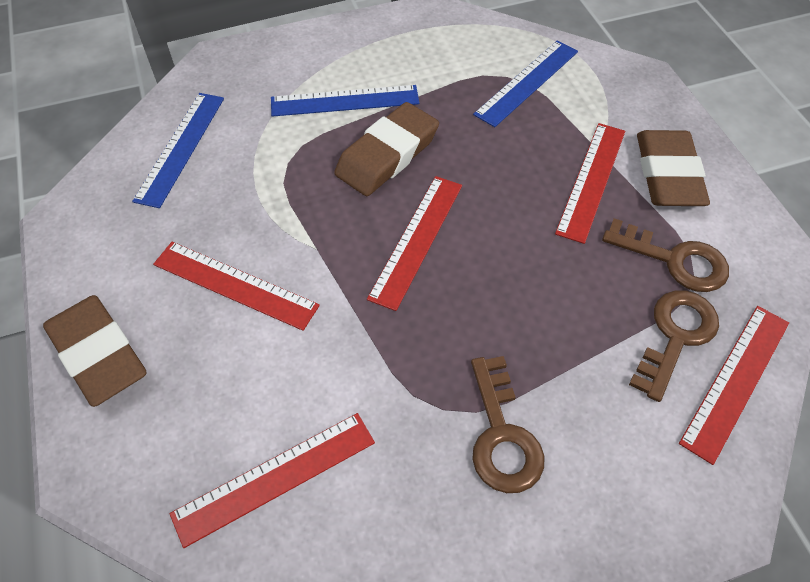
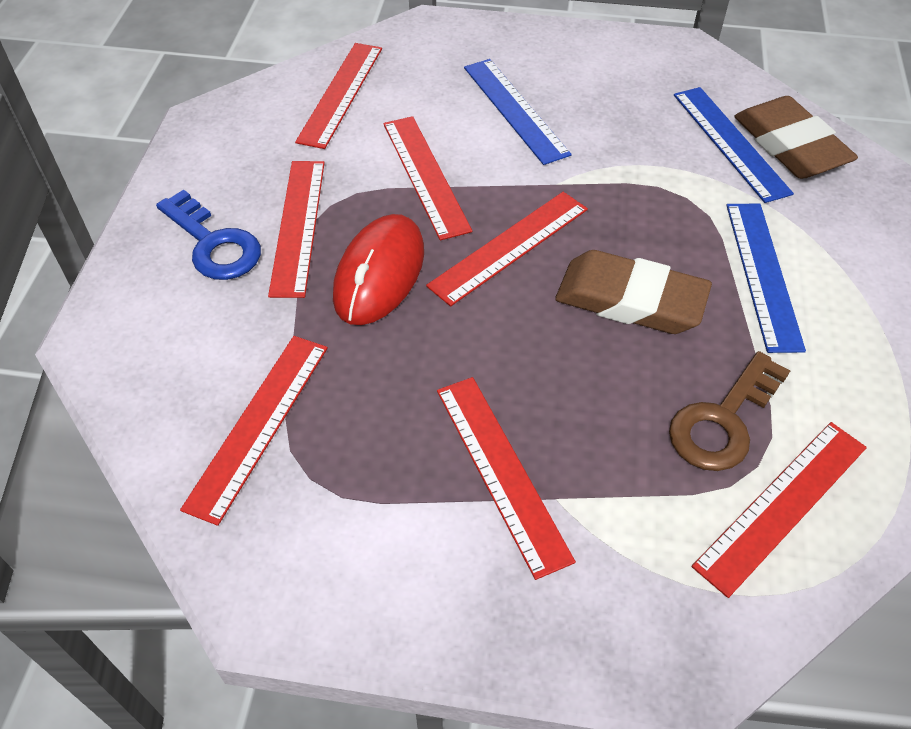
blue key: 0 -> 1
brown eraser: 3 -> 2
brown key: 3 -> 1
red mouse: 0 -> 1
red ruler: 5 -> 7

